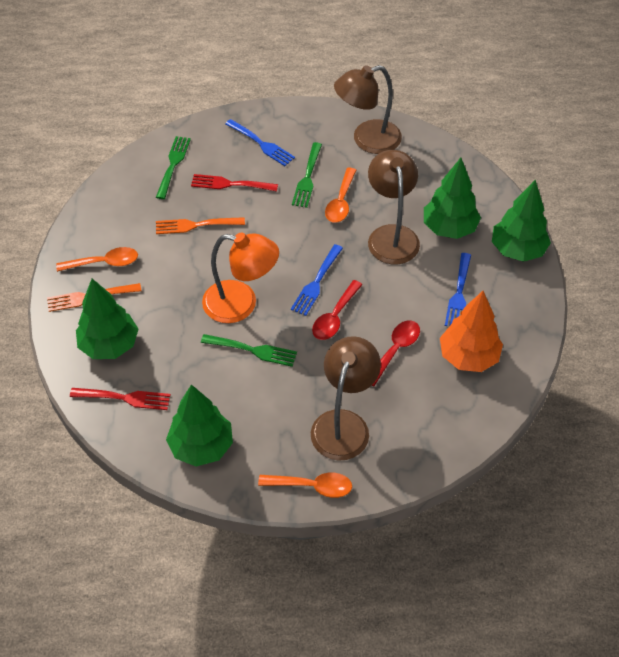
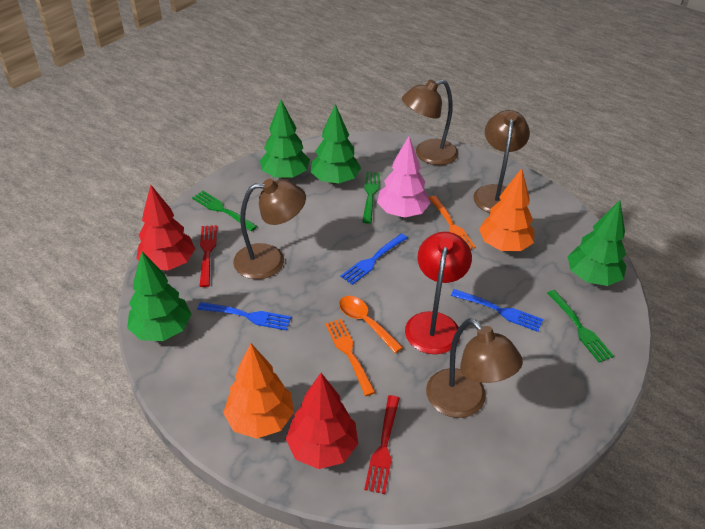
brown lamp: 3 -> 4
orange lamp: 1 -> 0
orange spoon: 3 -> 1
orange tree: 1 -> 2
pink tree: 0 -> 1
red lamp: 0 -> 1
red spoon: 2 -> 0
red tree: 0 -> 2

